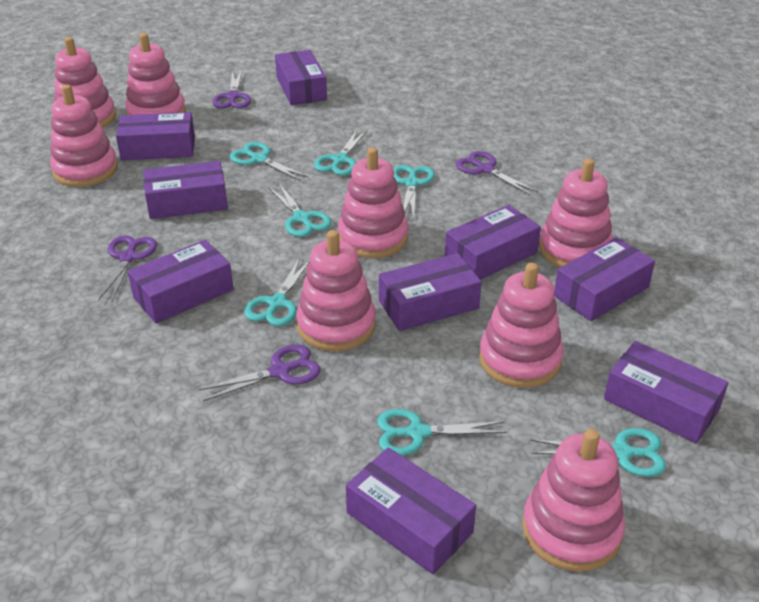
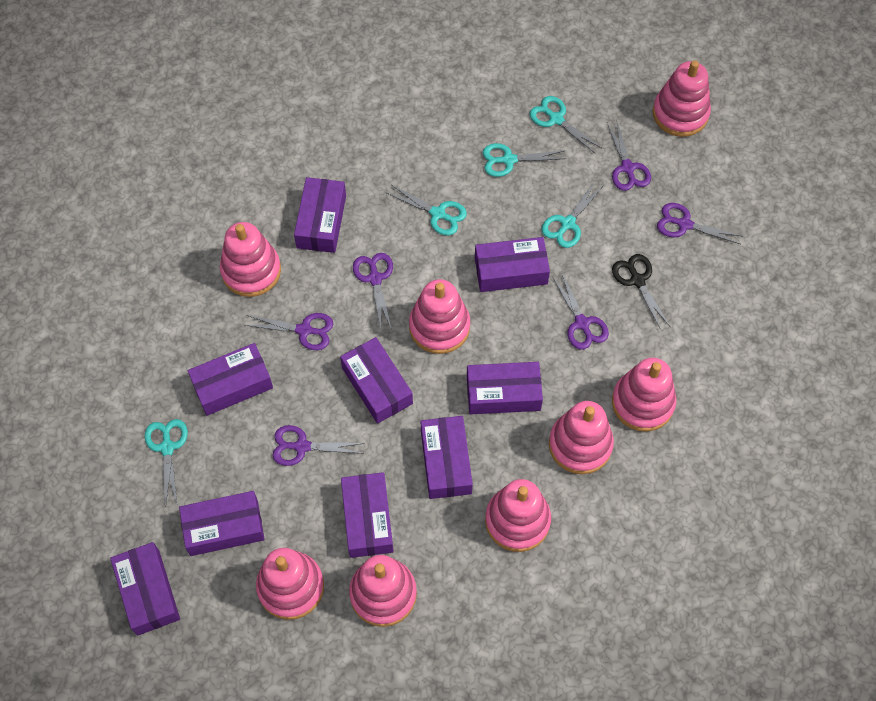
black scissors: 0 -> 1
purple scissors: 4 -> 6
turquoise scissors: 7 -> 5

